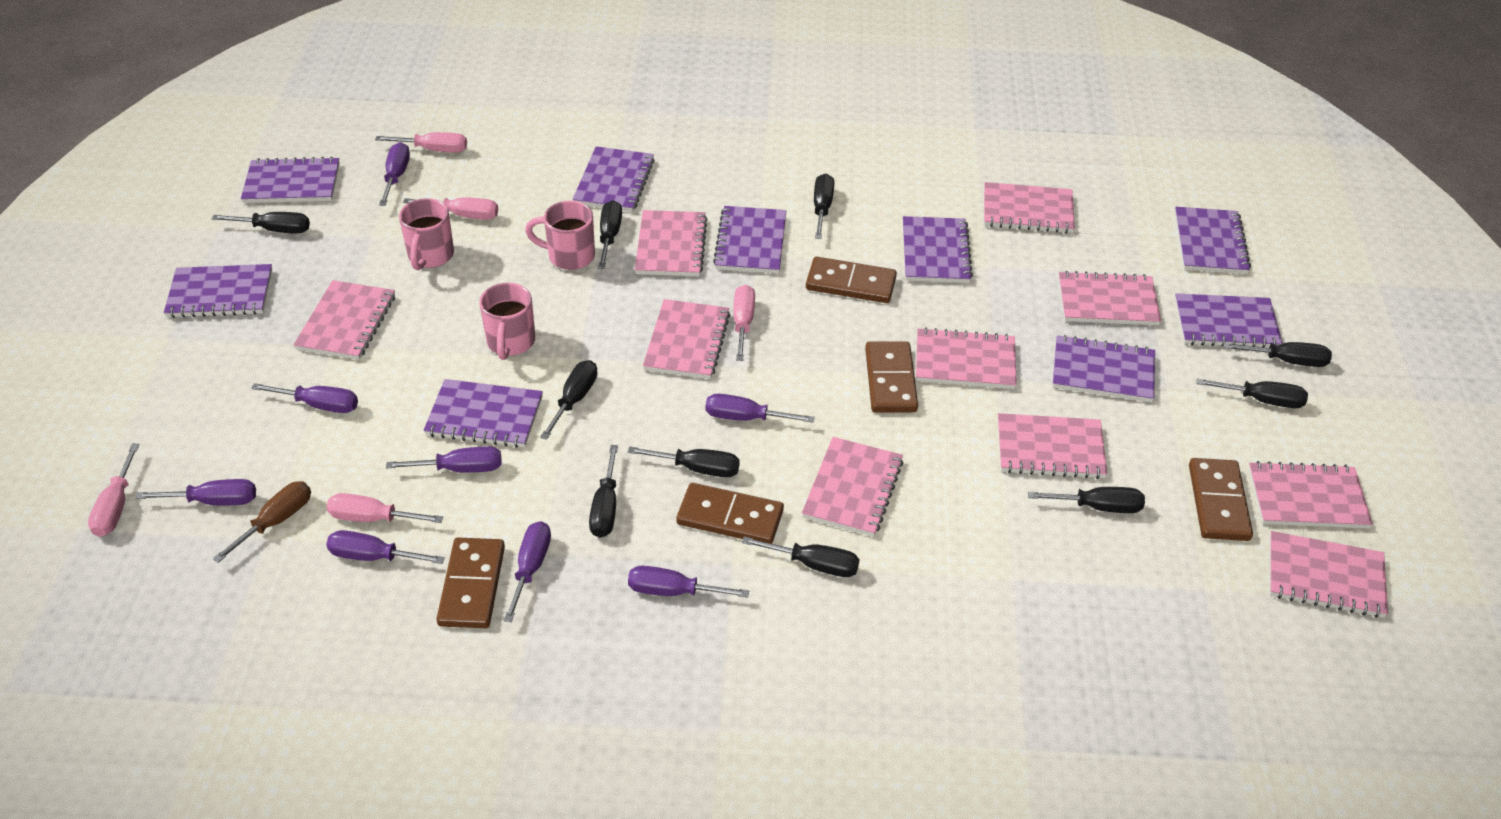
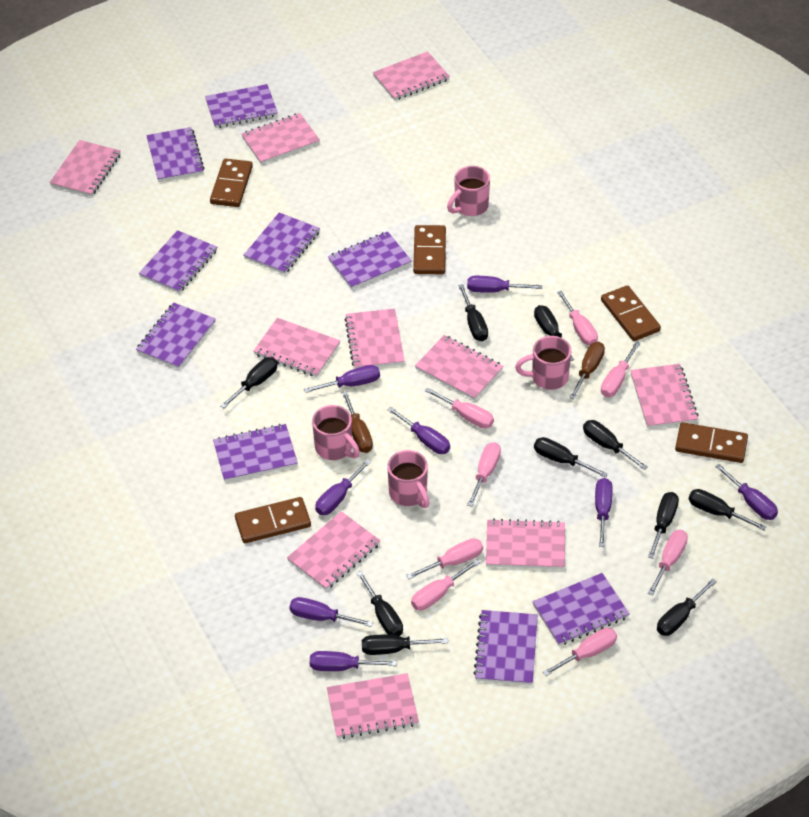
brown screwdriver: 1 -> 2
pink mug: 3 -> 4
pink screwdriver: 5 -> 8

